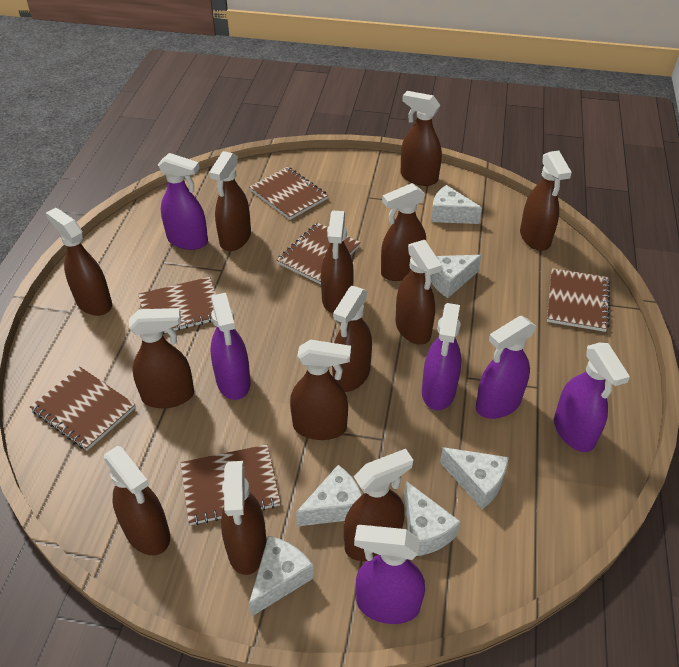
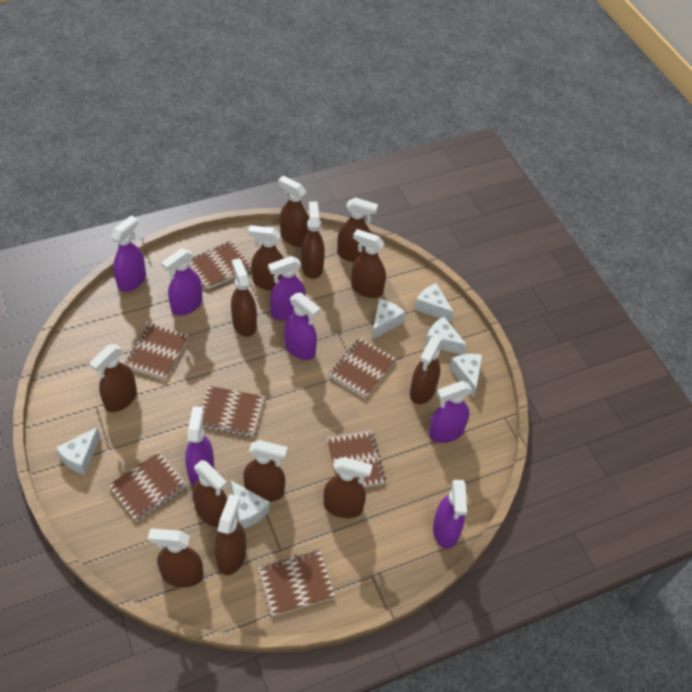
brown notebook: 6 -> 7
purple spray bottle: 6 -> 7

